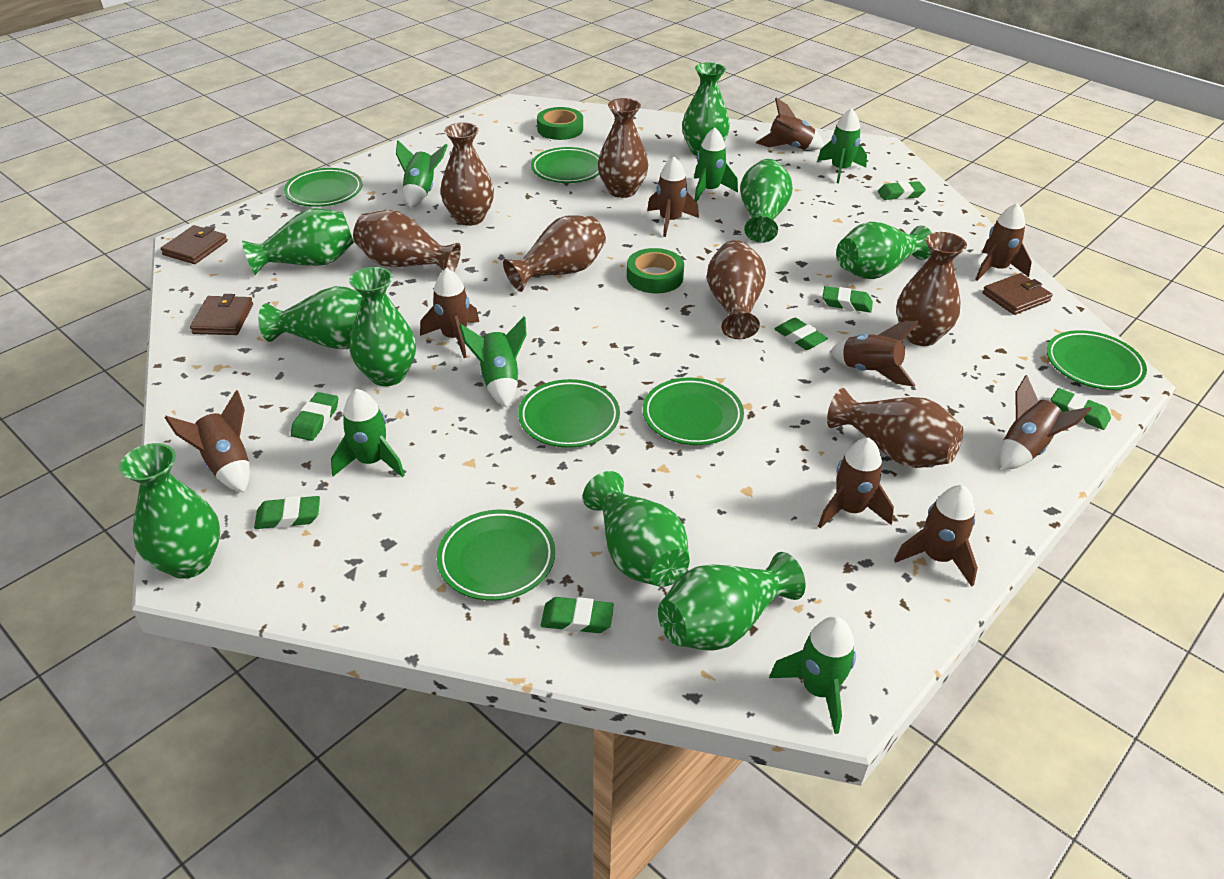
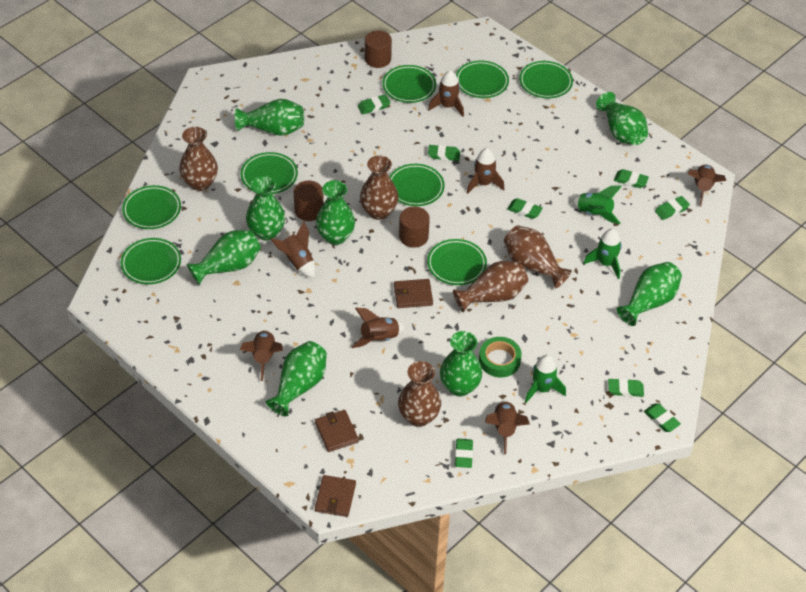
brown cylinder: 0 -> 3
brown rocket: 9 -> 7
brown vase: 7 -> 5
green eraser: 7 -> 8
green plate: 6 -> 8
green rocket: 6 -> 3
green tape: 2 -> 1
green vase: 9 -> 8

